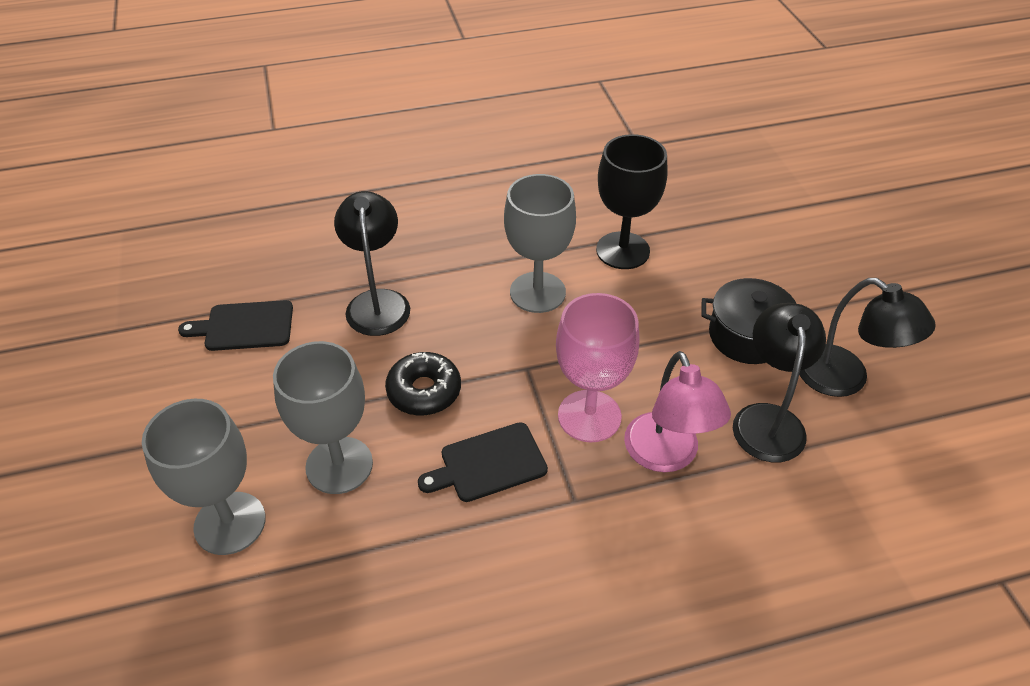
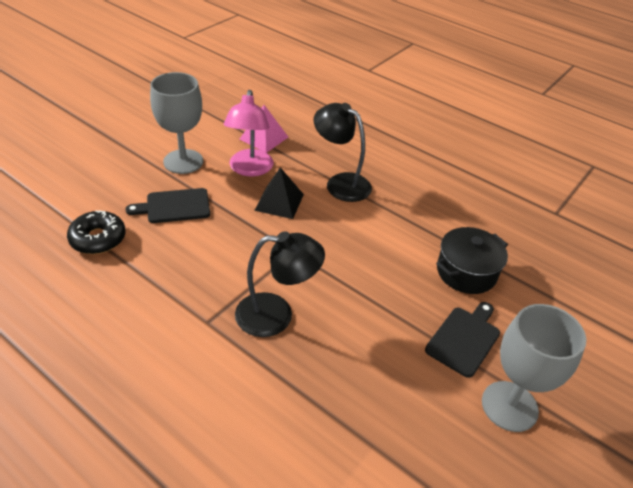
black goblet: 1 -> 0
black lamp: 3 -> 2
black pyramid: 0 -> 1
grey goblet: 3 -> 2
pink goblet: 1 -> 0
pink pyramid: 0 -> 1

